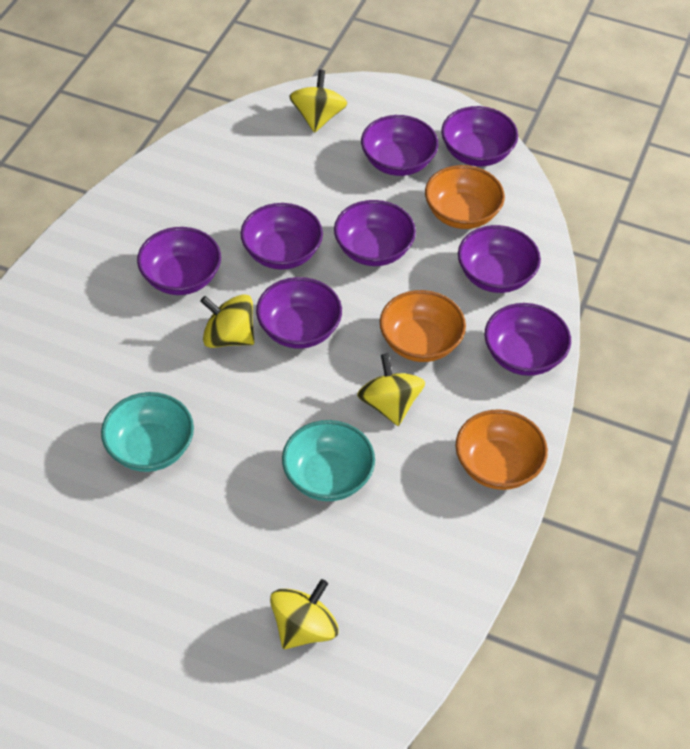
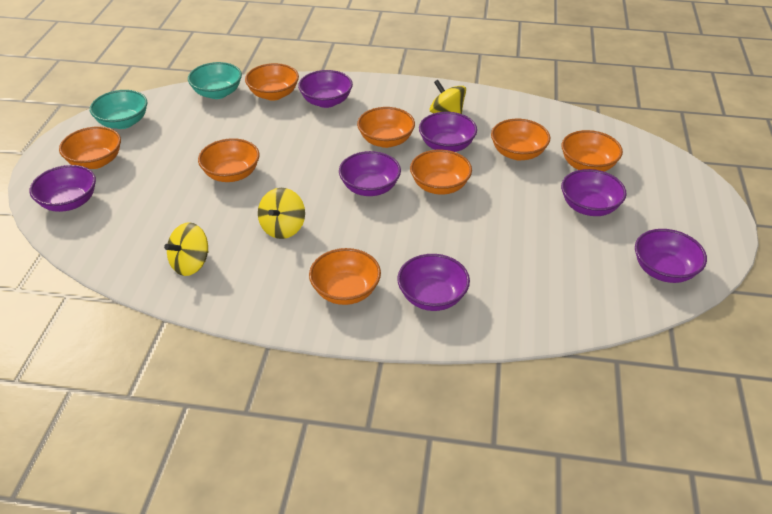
orange bowl: 3 -> 8
purple bowl: 8 -> 7
yellow spinning top: 4 -> 3

